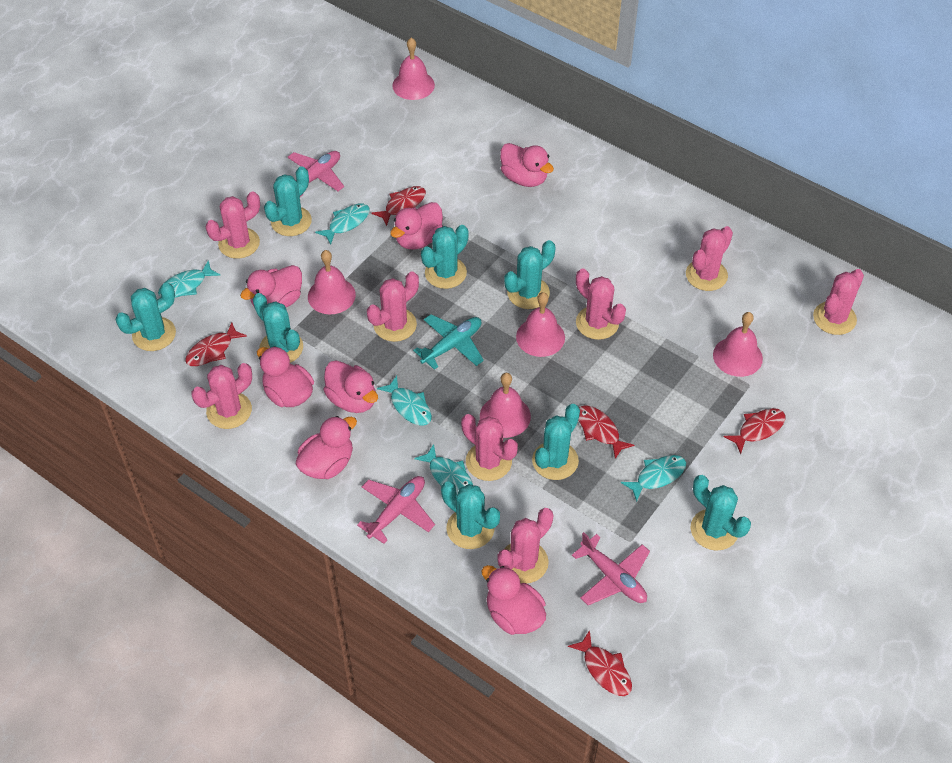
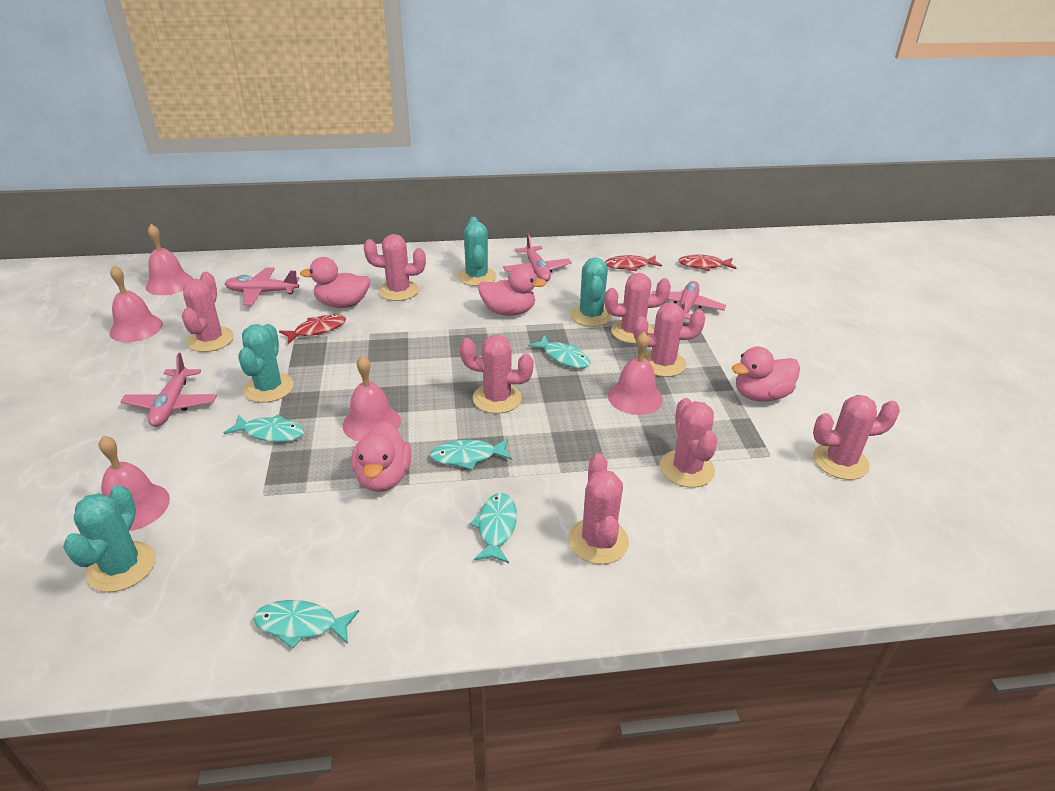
pink duck: 7 -> 4
pink plane: 3 -> 4
red fish: 5 -> 3
turquoise cactus: 8 -> 4
turquoise plane: 1 -> 0

